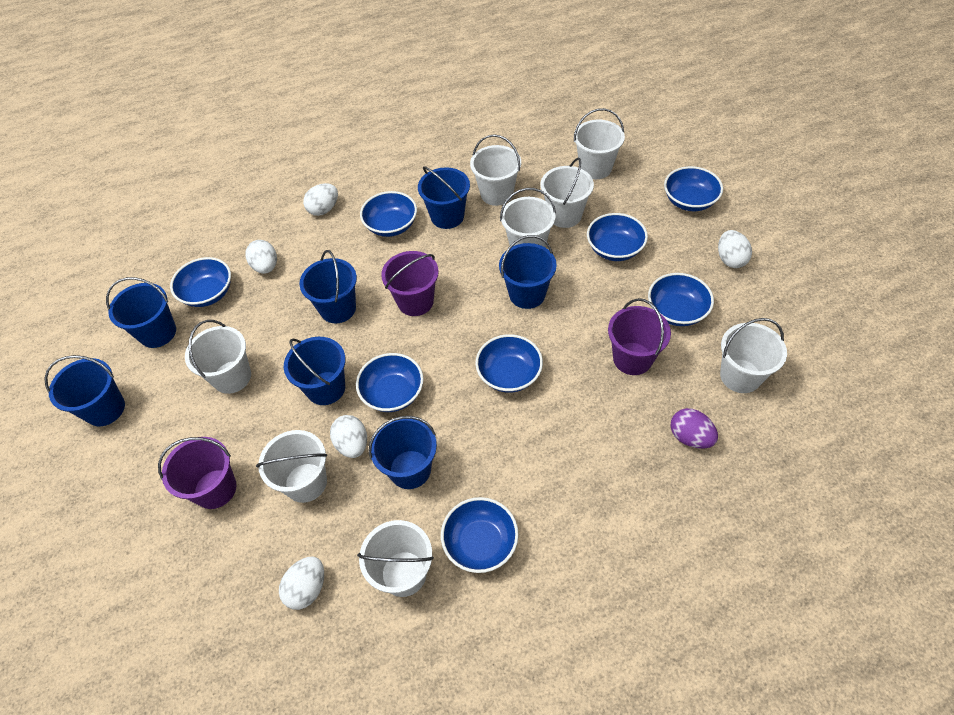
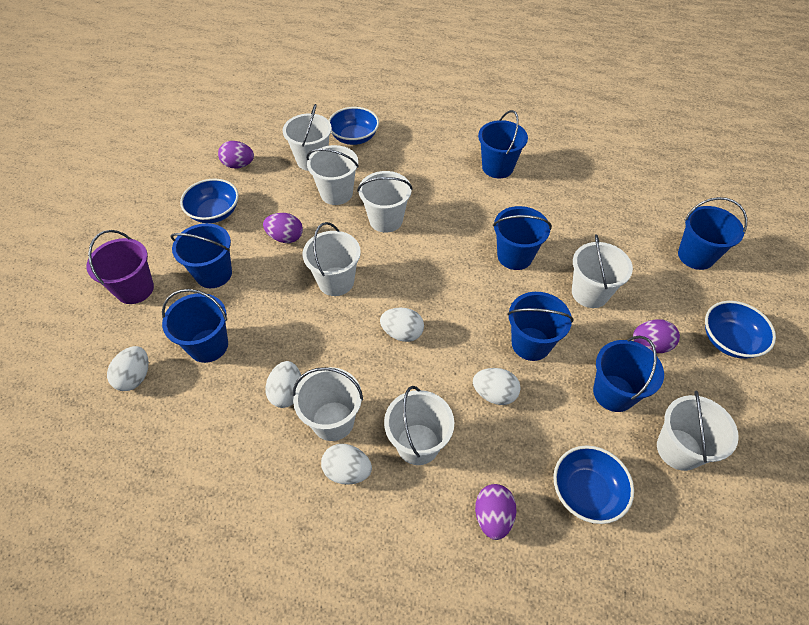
blue bowl: 8 -> 4
purple bucket: 3 -> 1
purple egg: 1 -> 4

